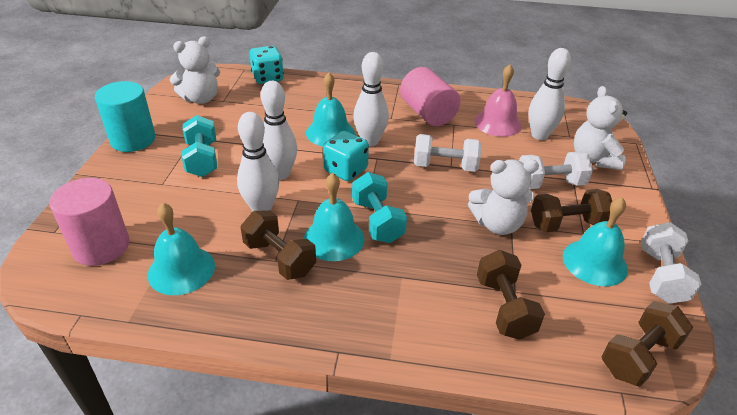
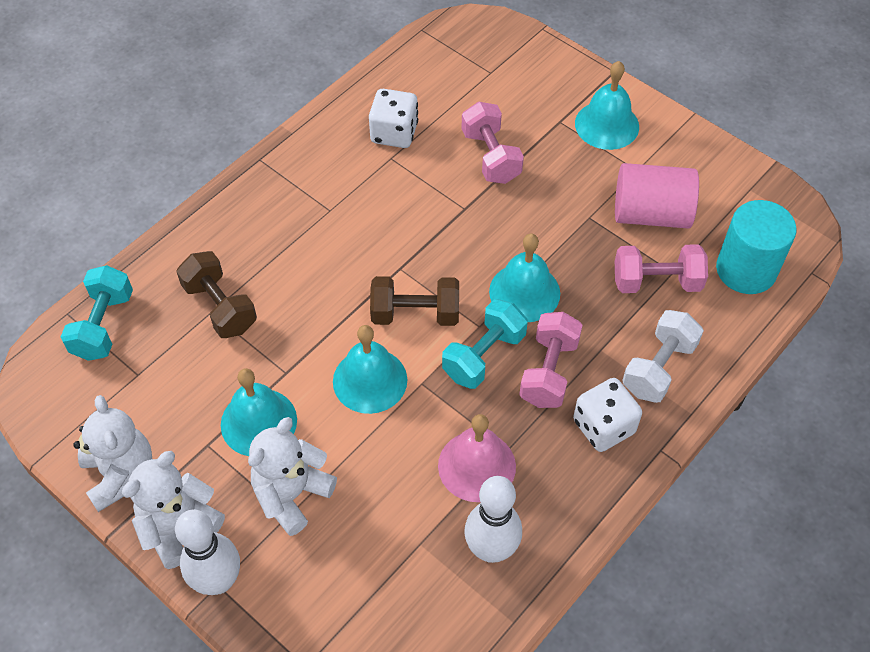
brown dumbbell: 4 -> 2
pink cylinder: 2 -> 1
pink dumbbell: 0 -> 3
turquoise dice: 2 -> 0
white bowling pin: 4 -> 2
white dice: 0 -> 2
white dumbbell: 3 -> 1

